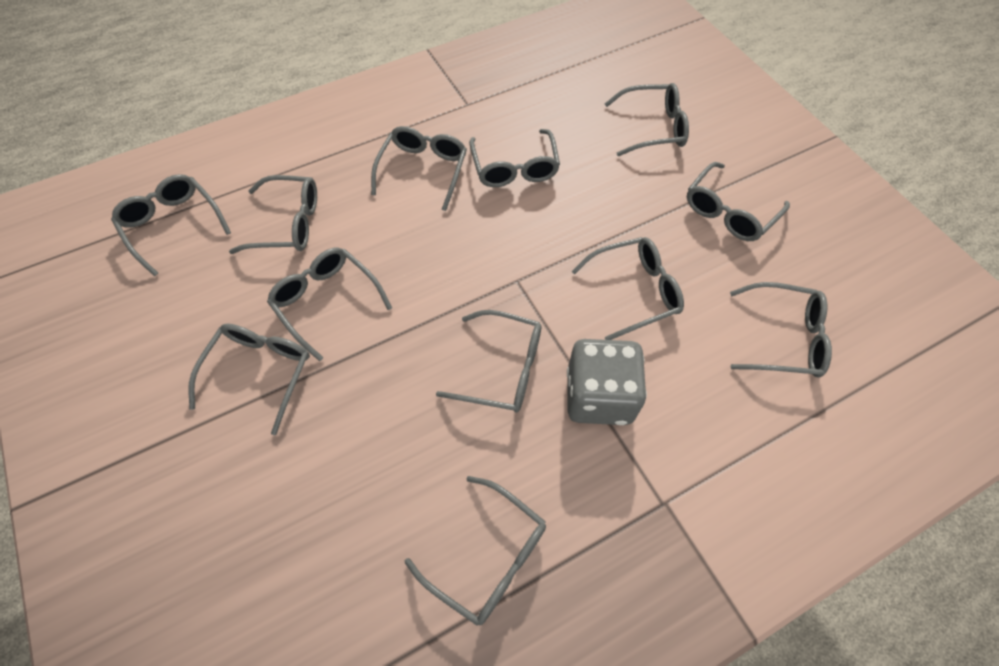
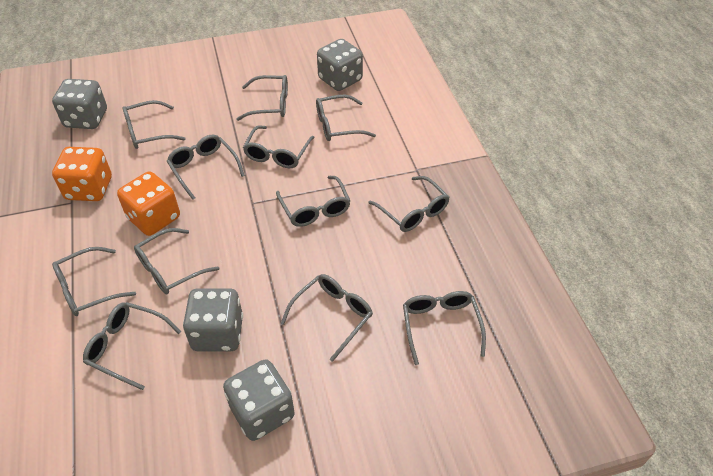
grey dice: 1 -> 4
orange dice: 0 -> 2

